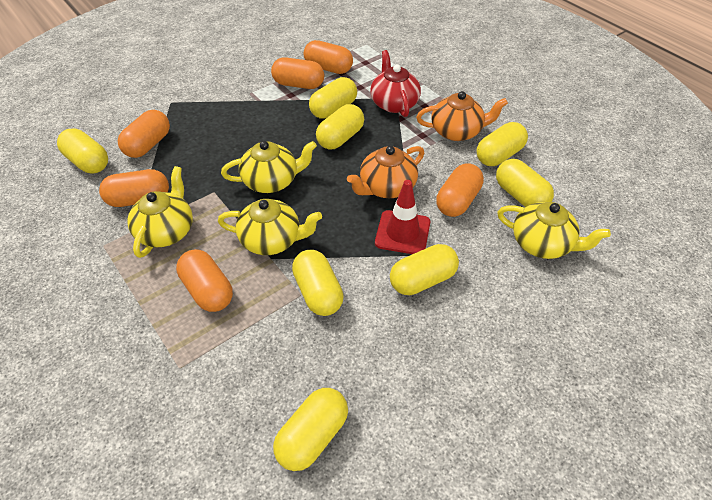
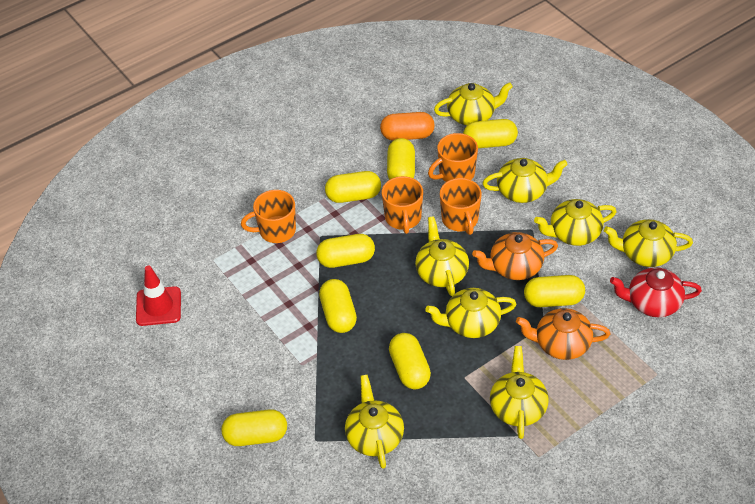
orange capsule: 6 -> 1
orange mug: 0 -> 4
yellow teapot: 4 -> 8

